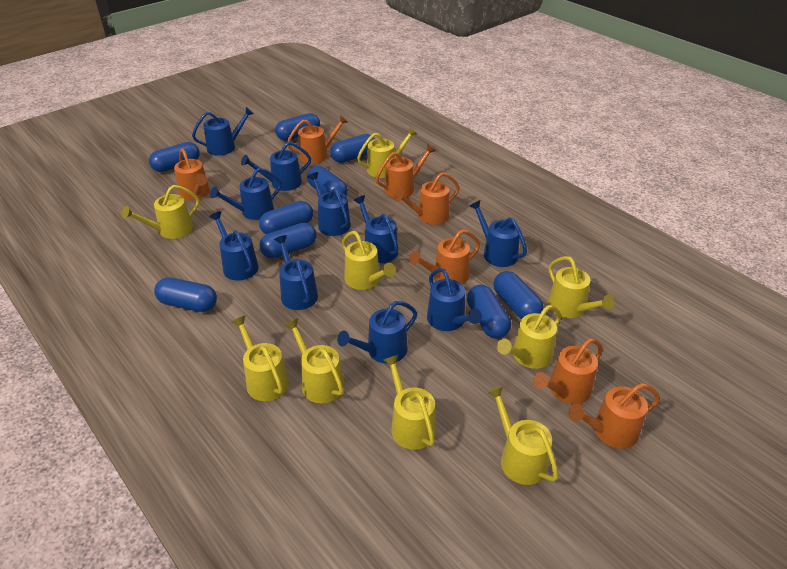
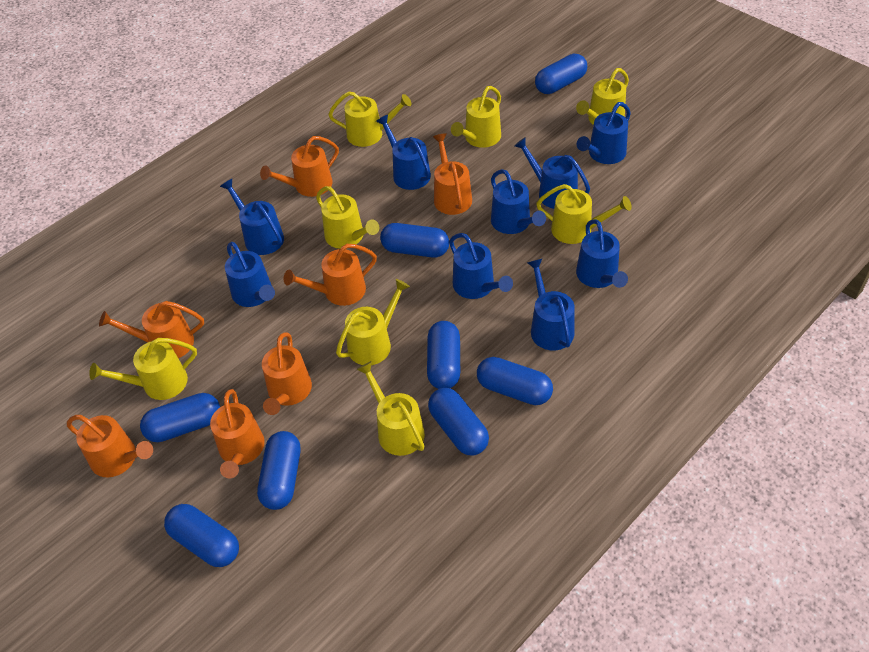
blue capsule: 9 -> 8
blue watering can: 10 -> 9
yellow watering can: 9 -> 8

